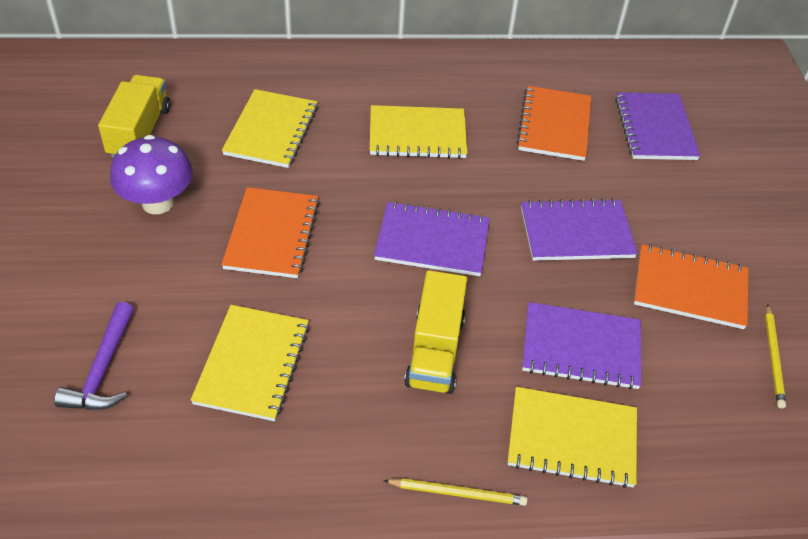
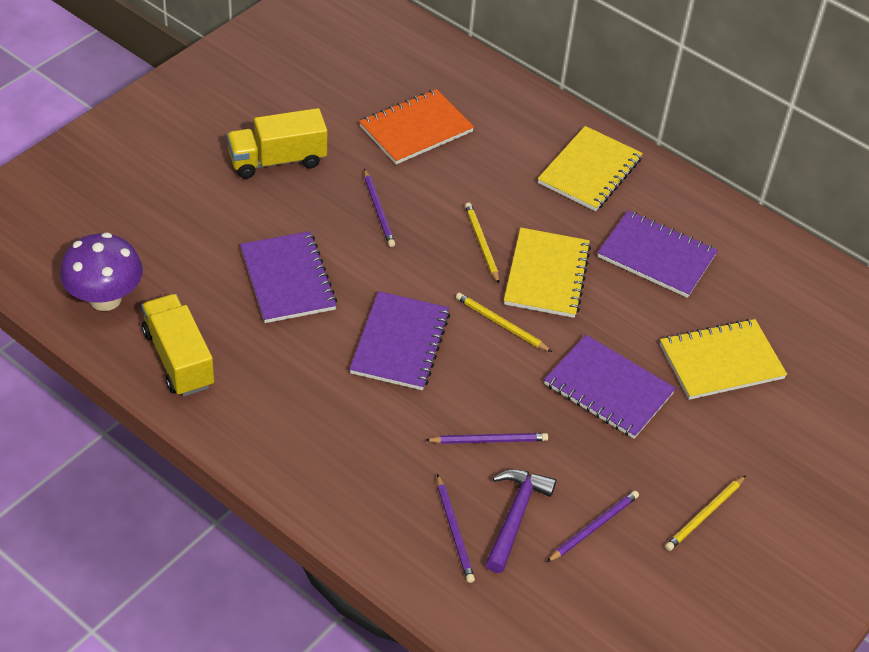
orange notebook: 3 -> 1
purple pencil: 0 -> 4
yellow notebook: 4 -> 3
yellow pencil: 2 -> 3

